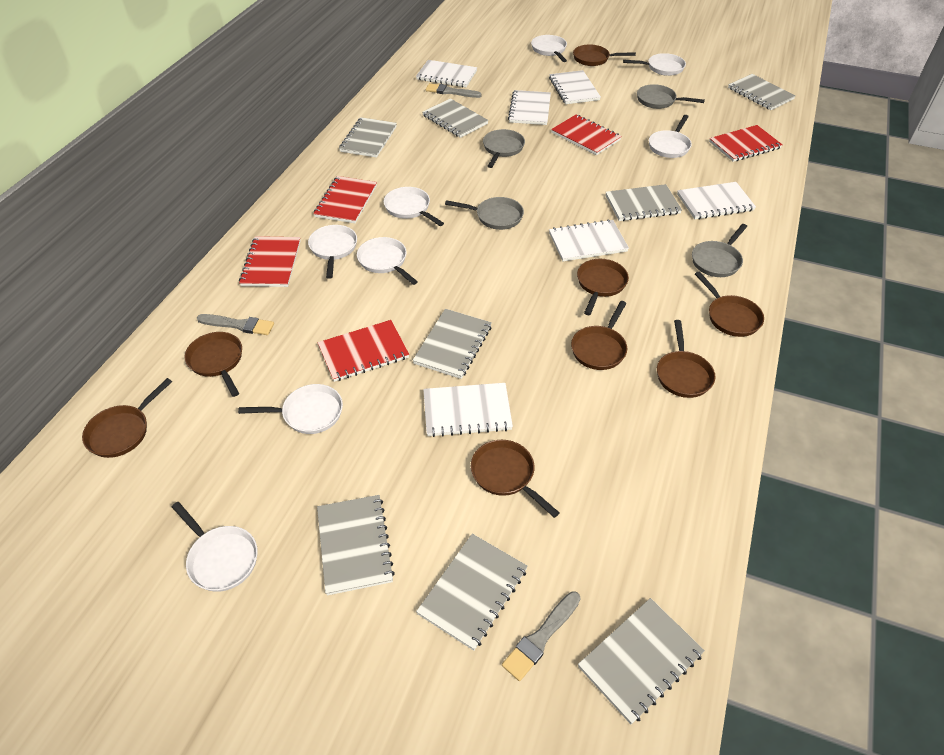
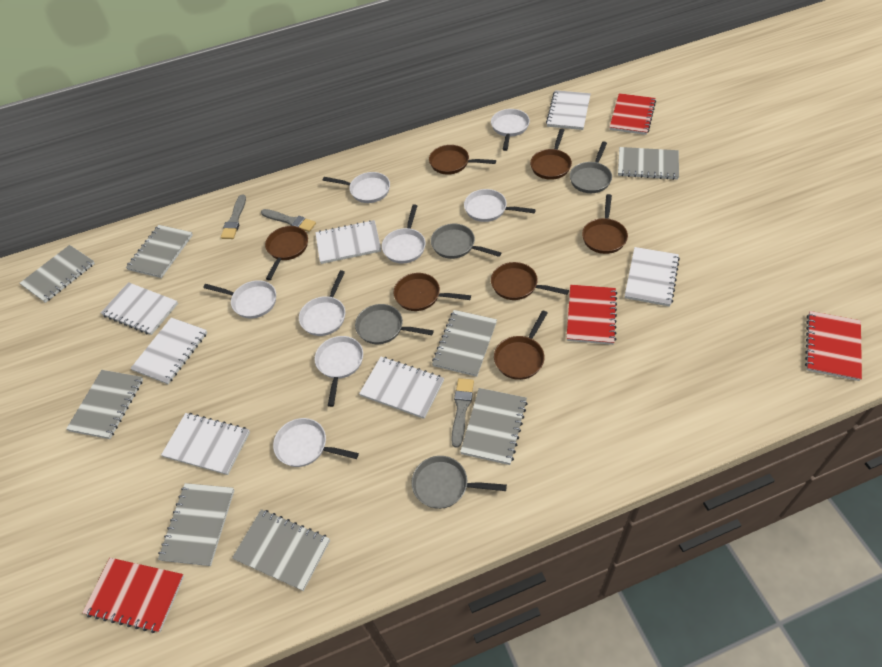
brown pan: 8 -> 7
red notebook: 5 -> 4
white notebook: 6 -> 7

